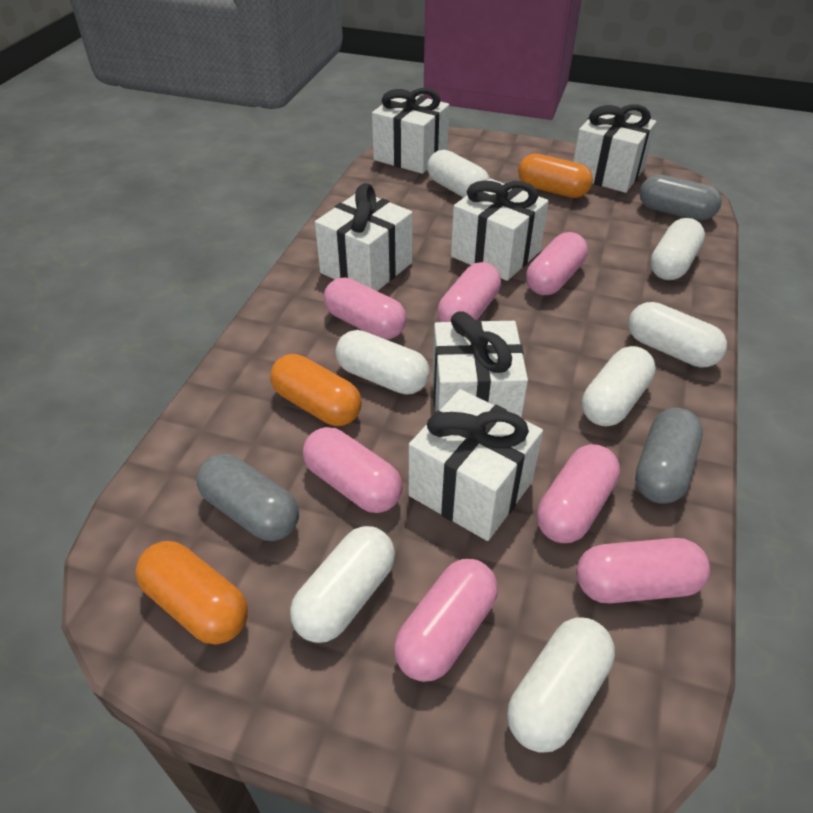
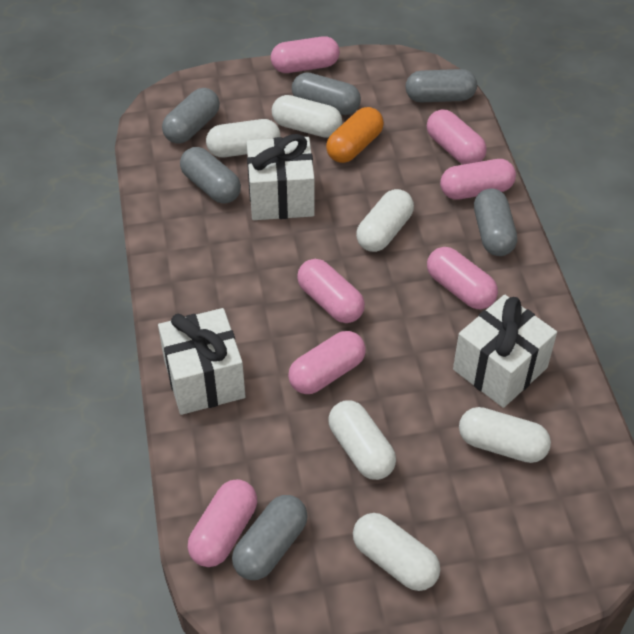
grey capsule: 3 -> 6
orange capsule: 3 -> 1
white capsule: 7 -> 6
white gift: 6 -> 3

